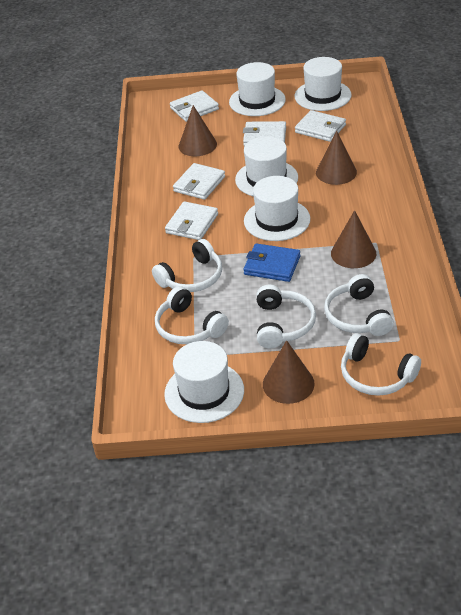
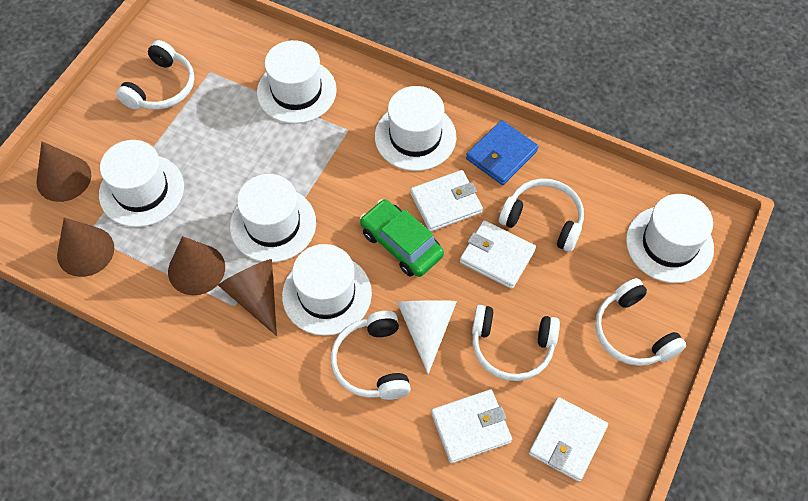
green car: 0 -> 1
white cone: 0 -> 1
white hat: 5 -> 6
white wallet: 5 -> 4

